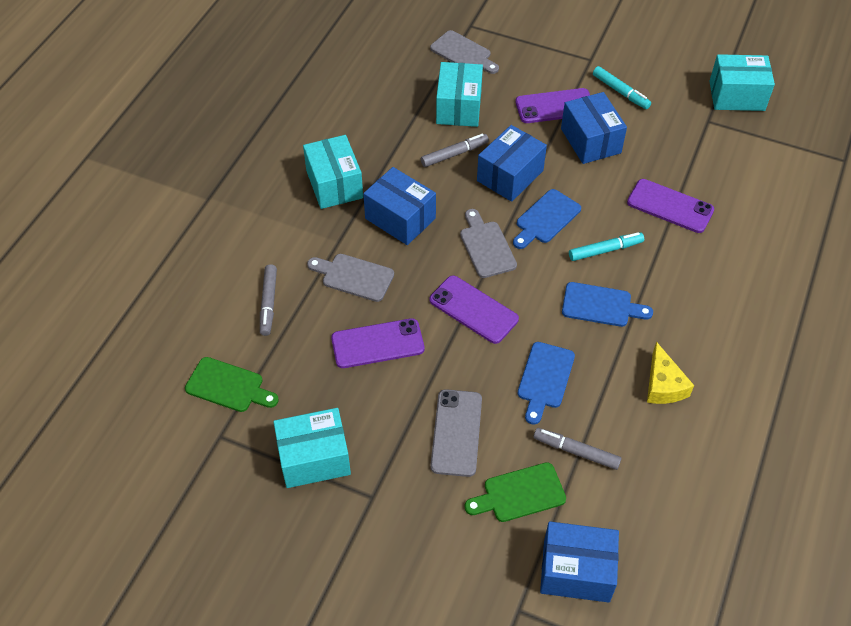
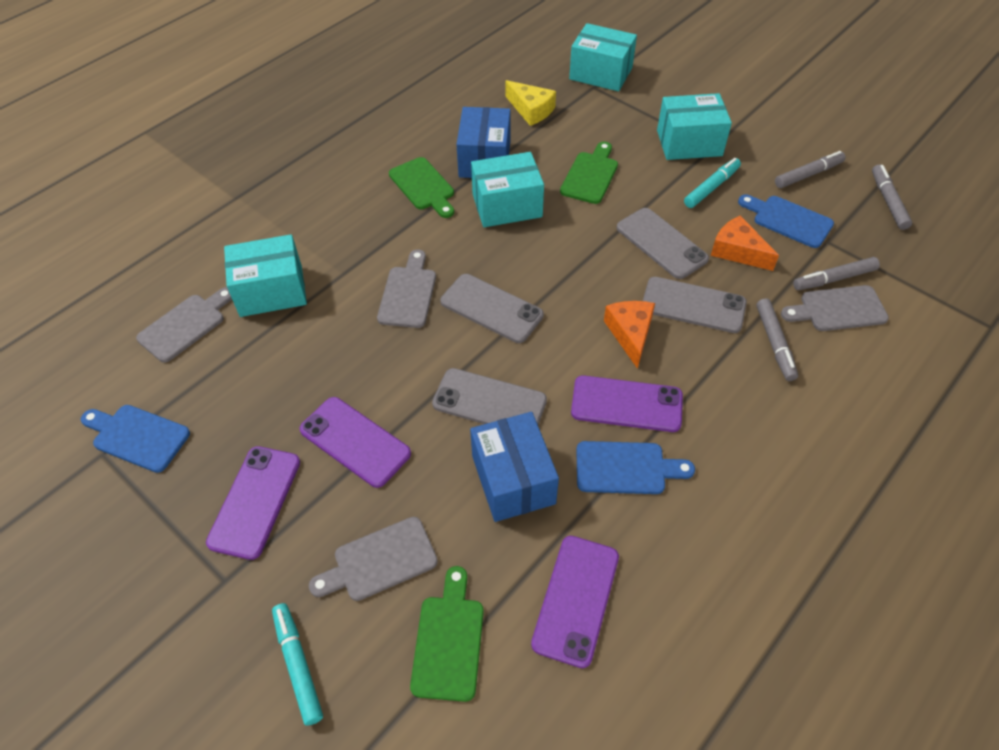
blue box: 4 -> 2
green cutting board: 2 -> 3
grey cutting board: 3 -> 4
grey marker: 3 -> 4
grey phone: 1 -> 4
orange cheese: 0 -> 2

